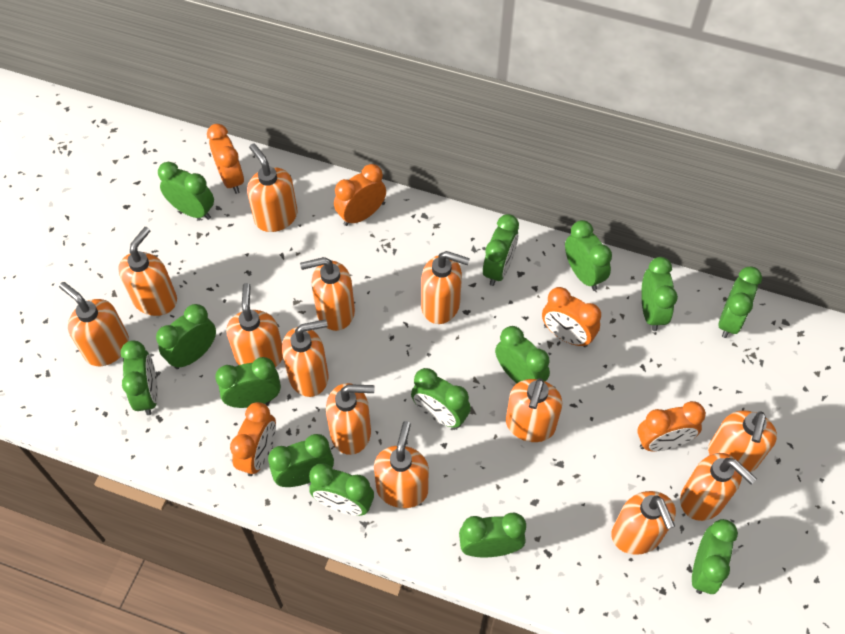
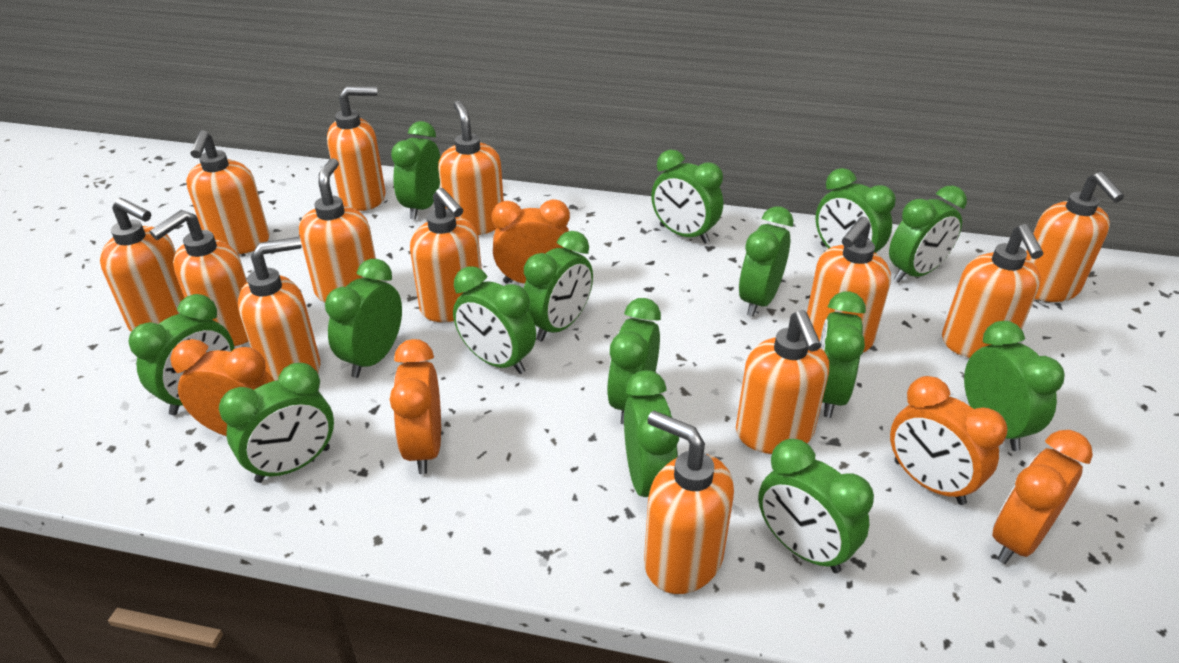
green clock: 14 -> 15

